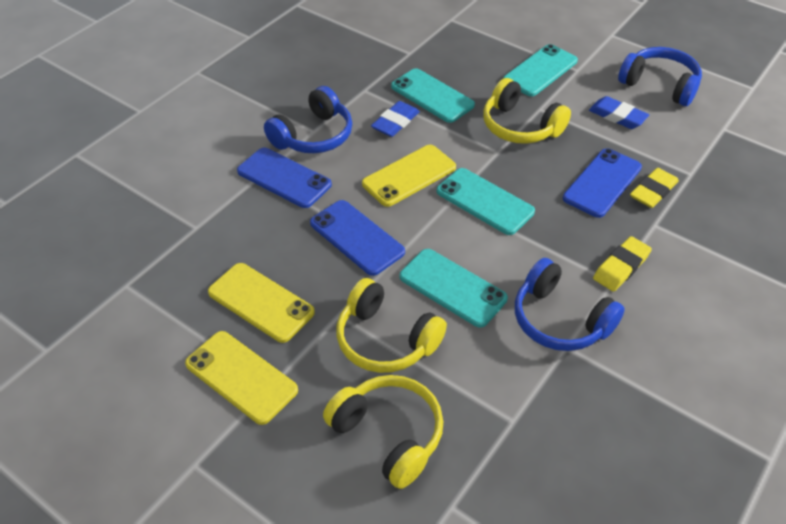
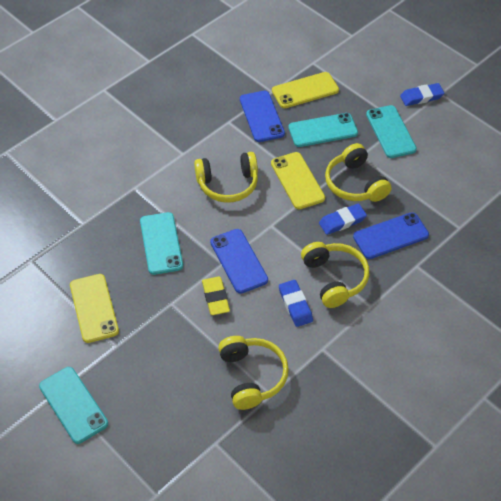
blue eraser: 2 -> 3
blue headphones: 3 -> 0
yellow eraser: 2 -> 1
yellow headphones: 3 -> 4

